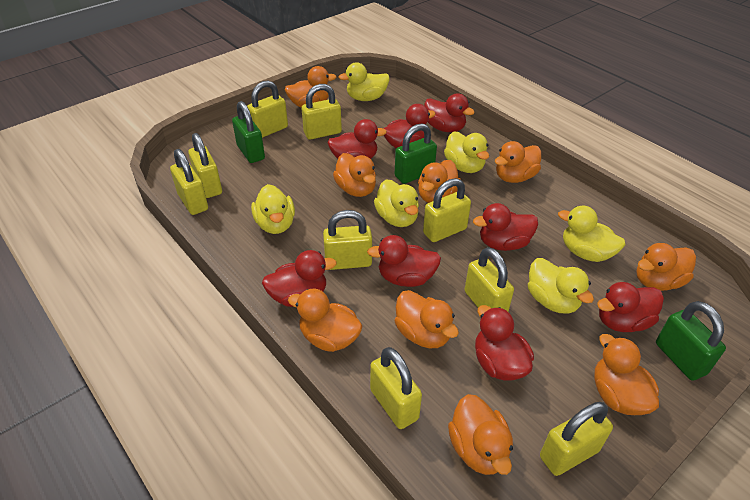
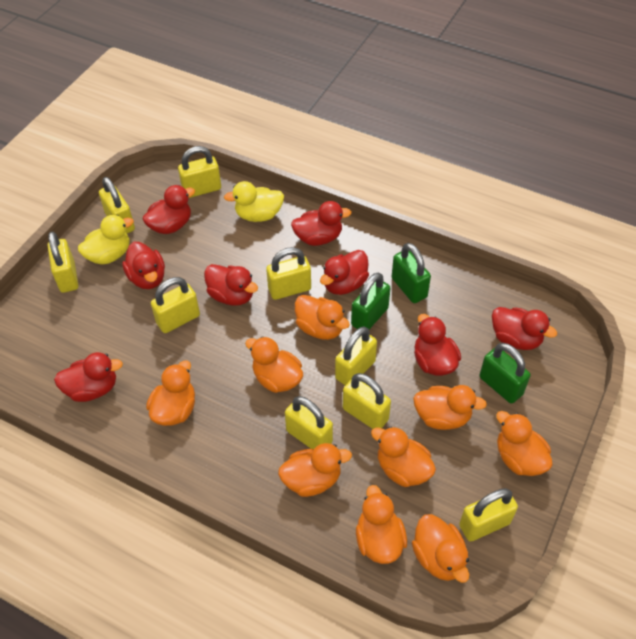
yellow duck: 6 -> 2

